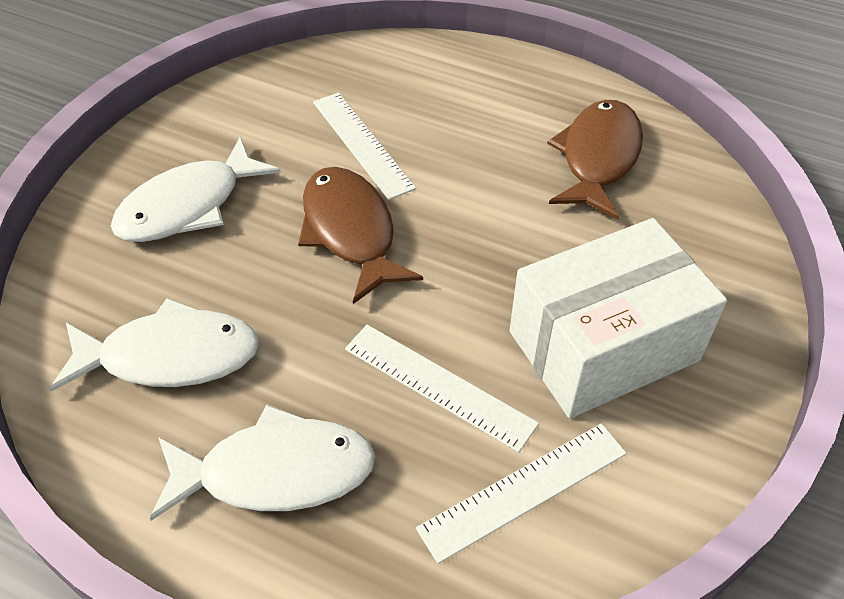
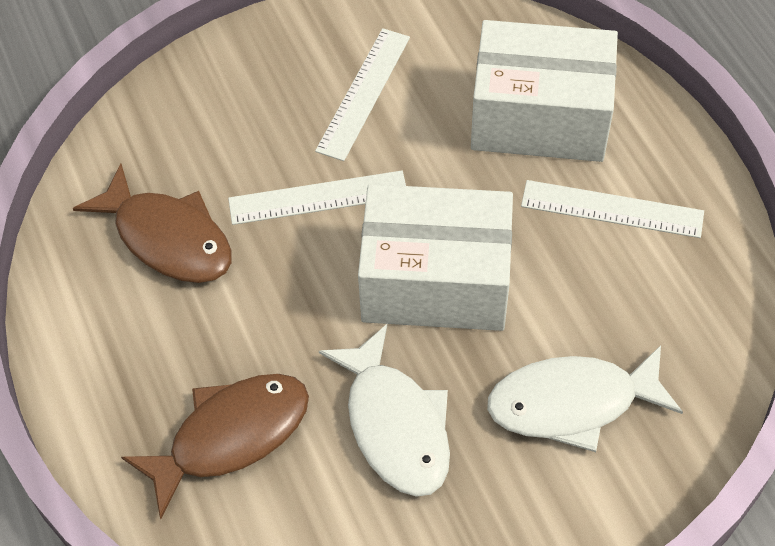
white box: 1 -> 2
white fish: 3 -> 2

